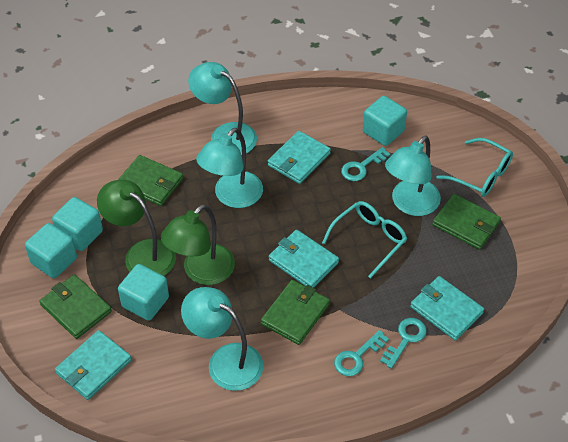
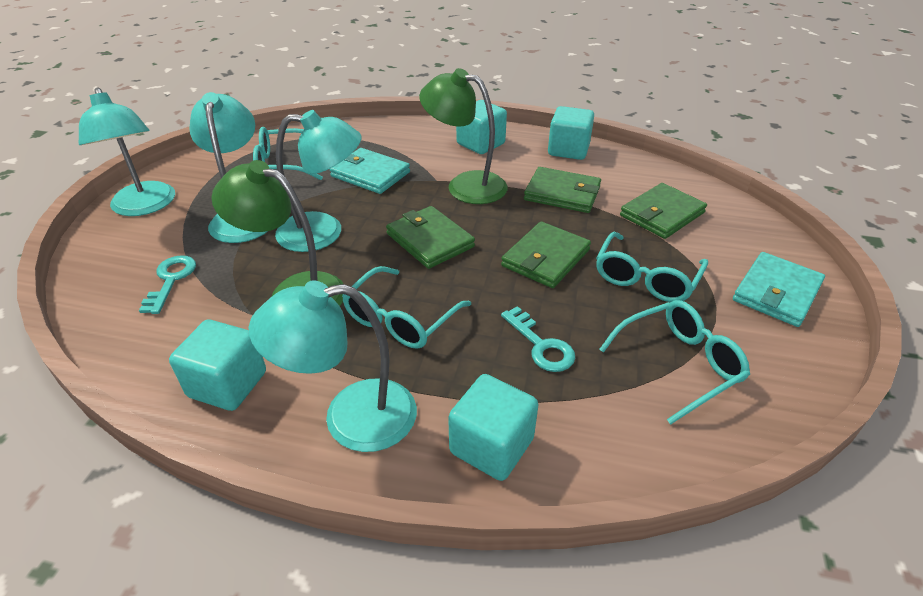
turquoise glasses: 2 -> 4
turquoise key: 3 -> 2
turquoise wallet: 4 -> 2

